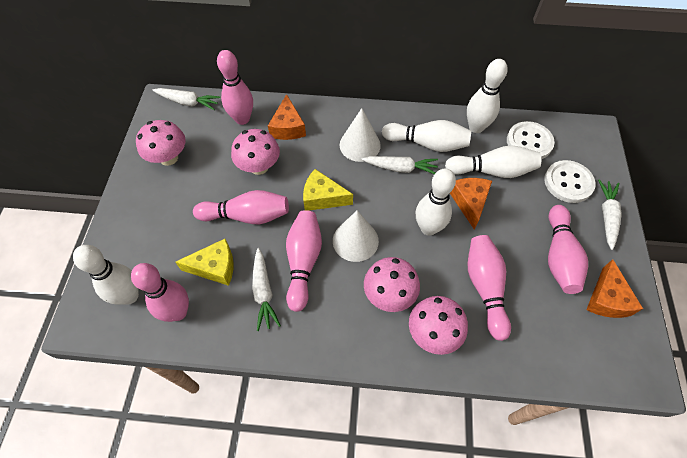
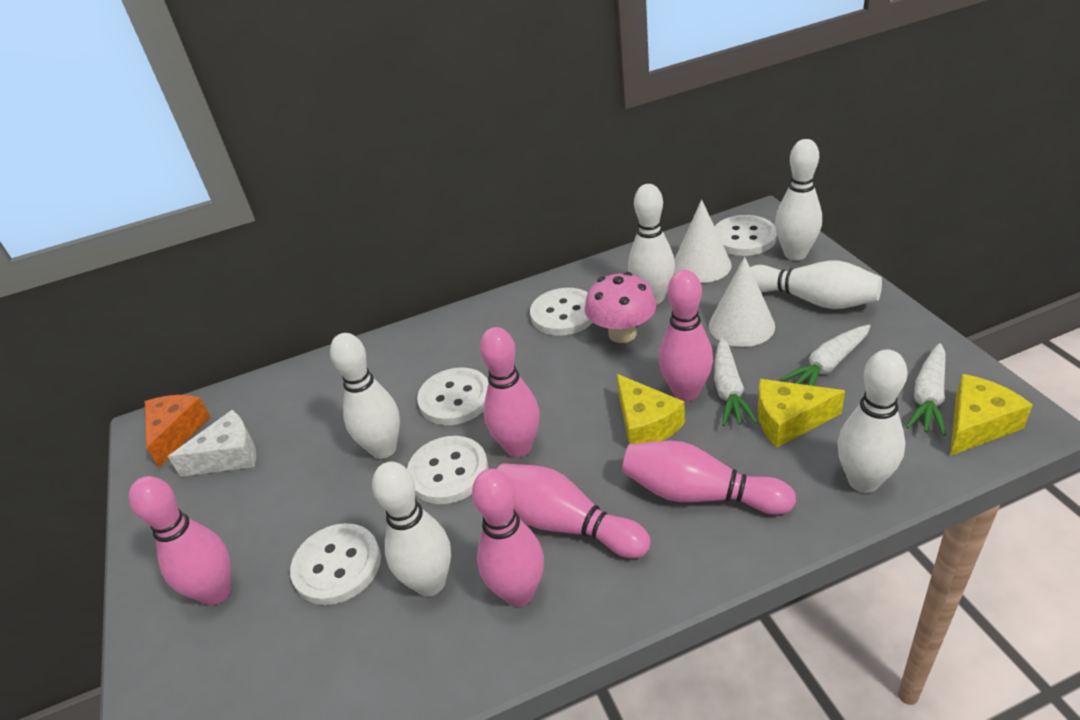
orange cheese: 3 -> 1
pink mushroom: 4 -> 1
white bowling pin: 5 -> 6
white button: 2 -> 5
white carrot: 4 -> 3
white cheese: 0 -> 1
yellow cheese: 2 -> 3

